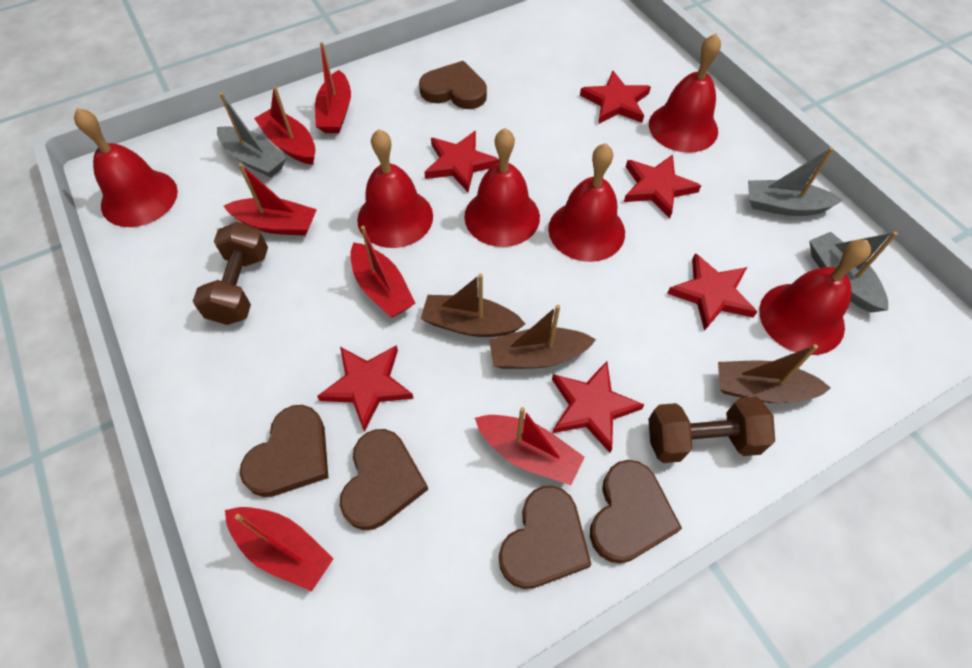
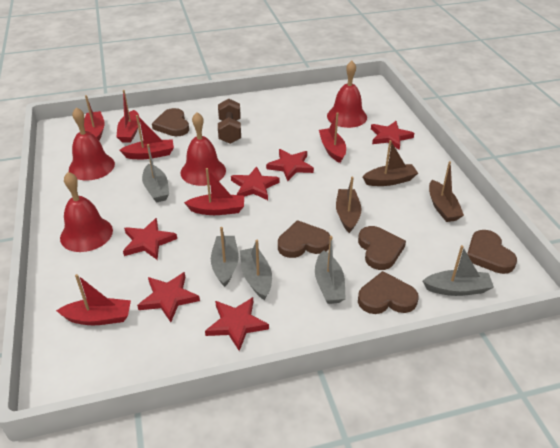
brown dumbbell: 2 -> 1
grey boat: 3 -> 5
red bell: 6 -> 4

